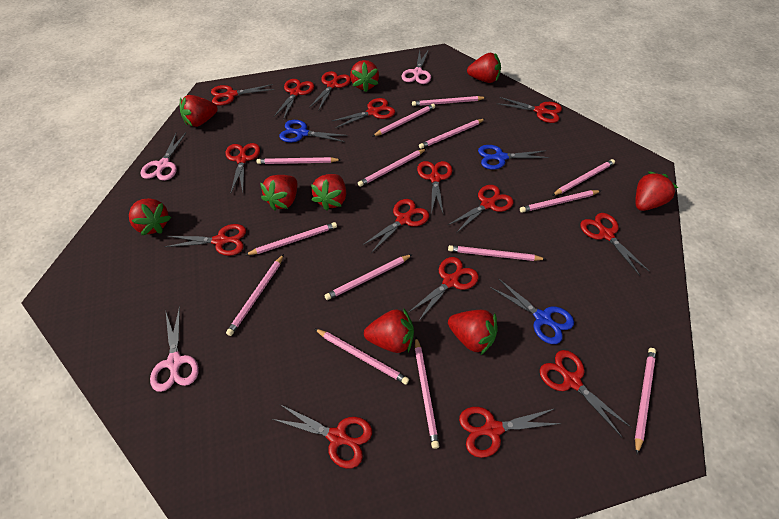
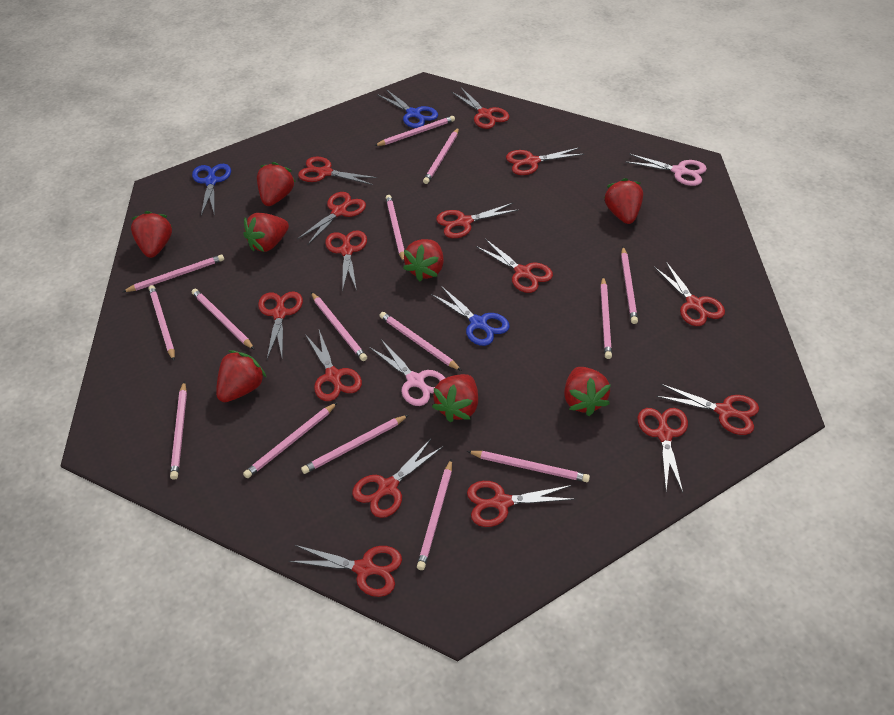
pink pencil: 14 -> 15
pink scissors: 3 -> 2
red strawberry: 9 -> 8

